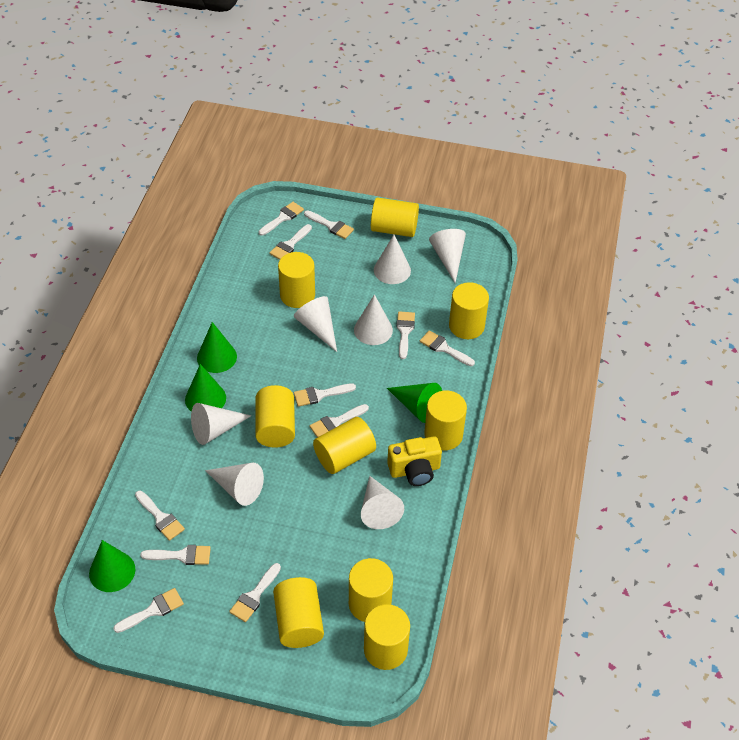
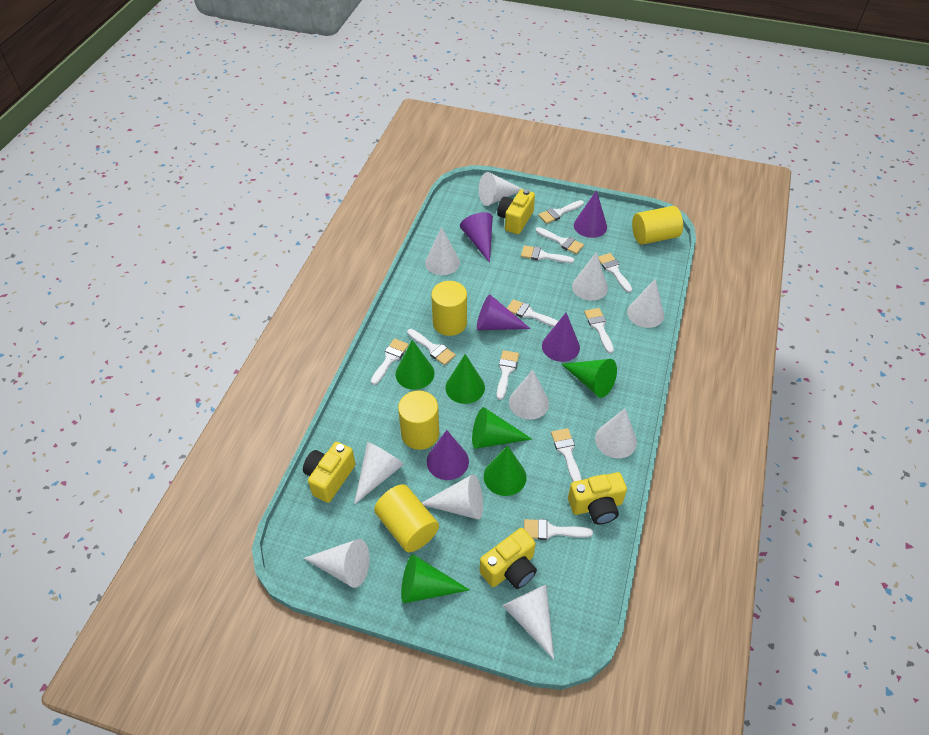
green cone: 4 -> 6
purple cone: 0 -> 5
white cone: 7 -> 10
yellow camera: 1 -> 4
yellow cylinder: 9 -> 4

